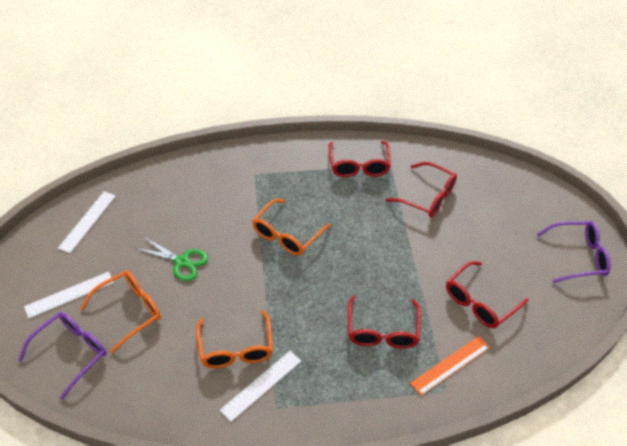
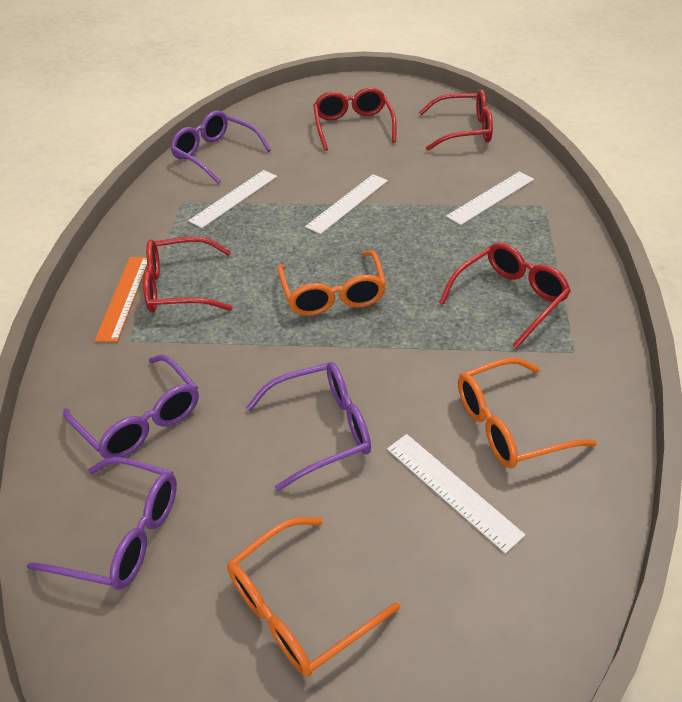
green scissors: 1 -> 0
purple glasses: 2 -> 4
white ruler: 3 -> 4

